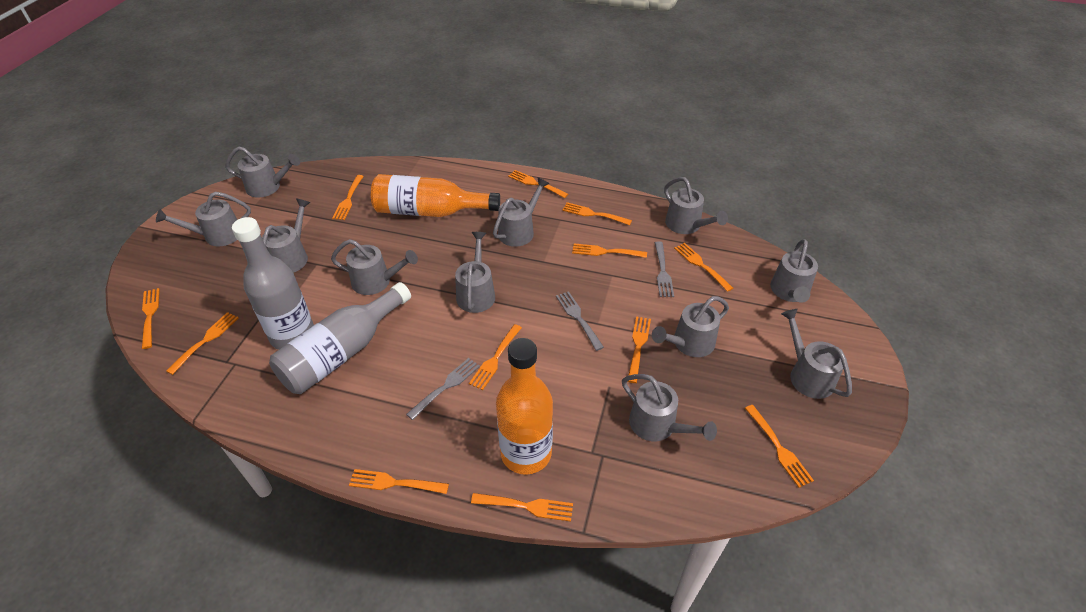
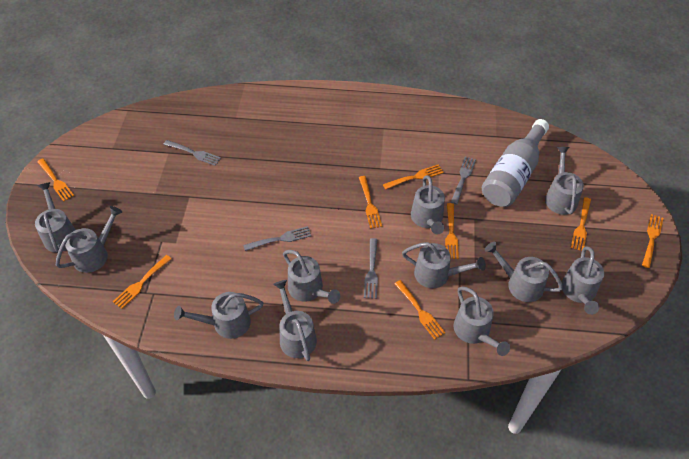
grey bottle: 2 -> 1
grey fork: 3 -> 4
orange bottle: 2 -> 0
orange fork: 12 -> 8

